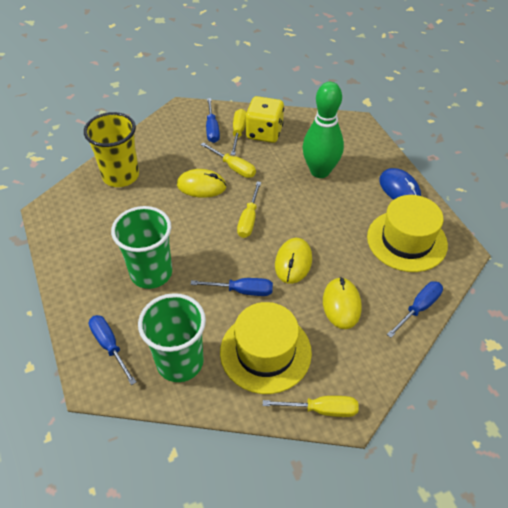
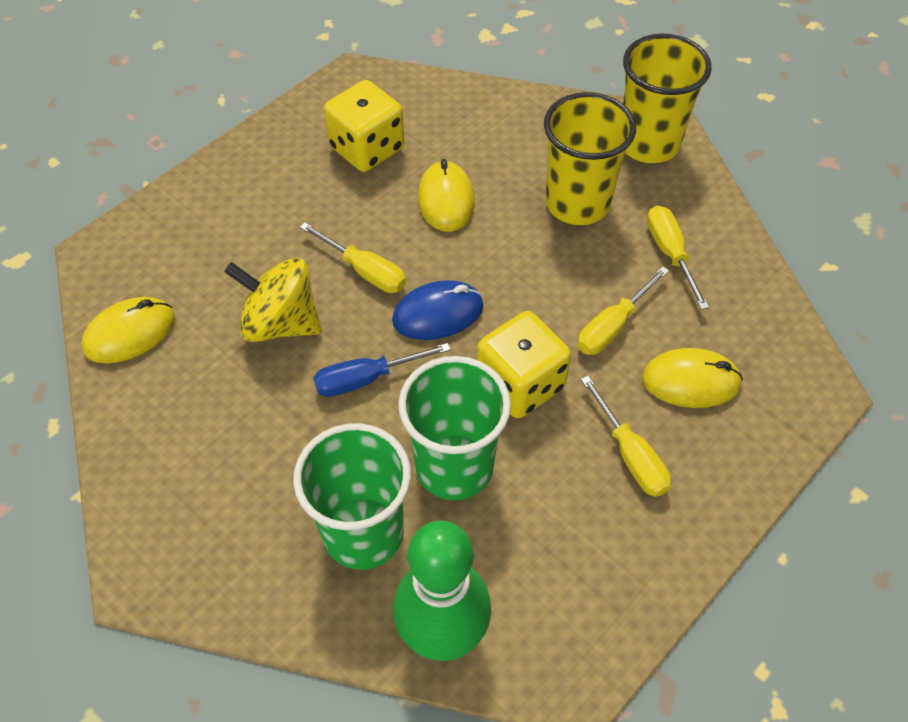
blue screwdriver: 4 -> 1
yellow cup: 1 -> 2
yellow dice: 1 -> 2
yellow hat: 2 -> 0
yellow spinning top: 0 -> 1

